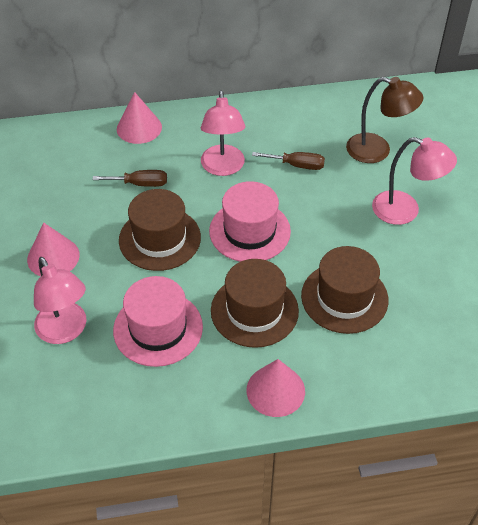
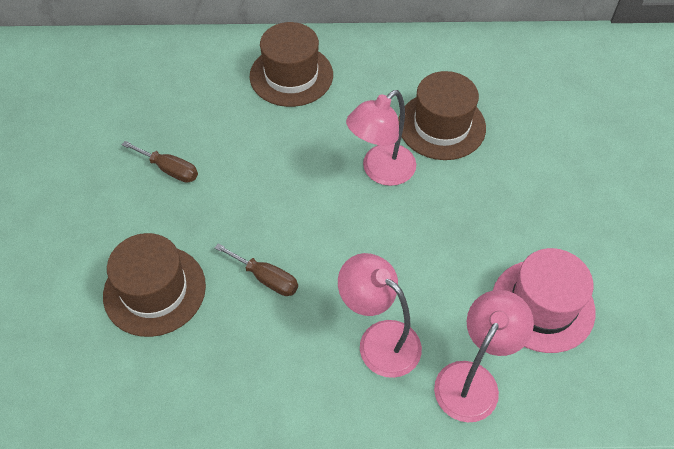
brown lamp: 1 -> 0
pink cone: 3 -> 0
pink hat: 2 -> 1

